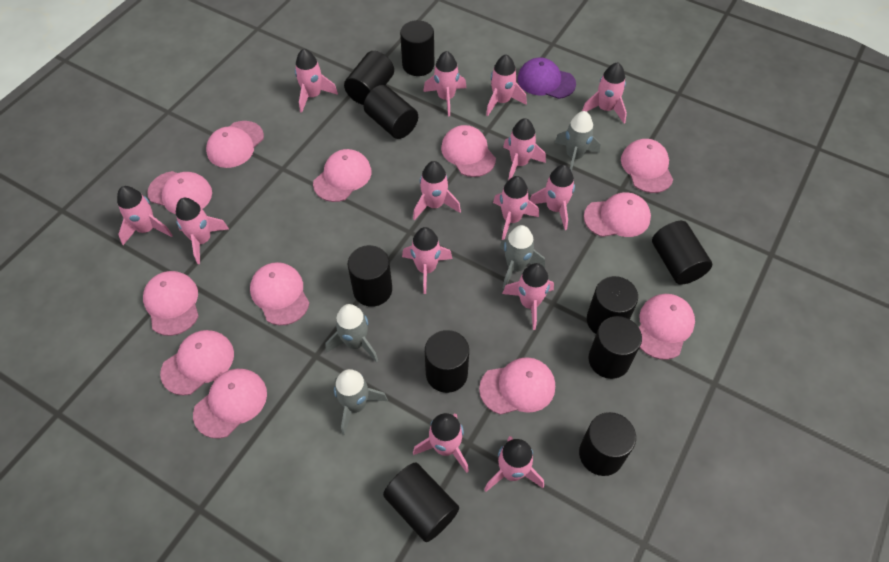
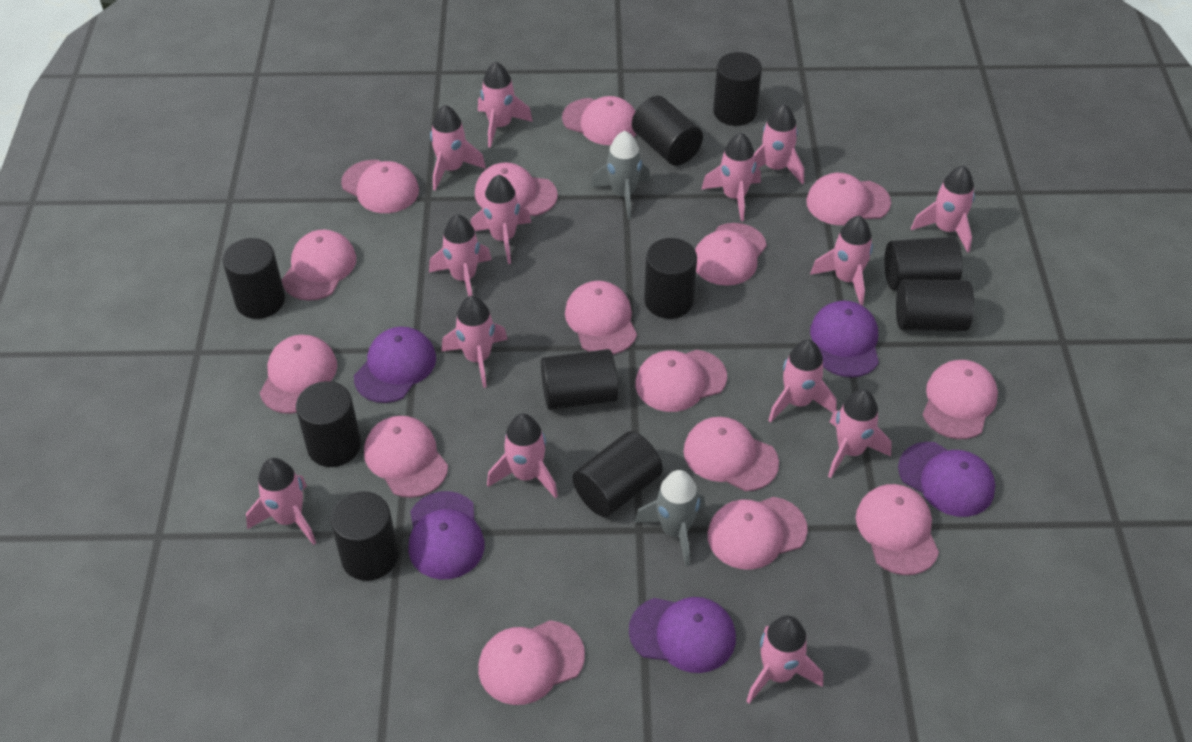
grey rocket: 4 -> 2
pink cap: 12 -> 15
purple cap: 1 -> 5

